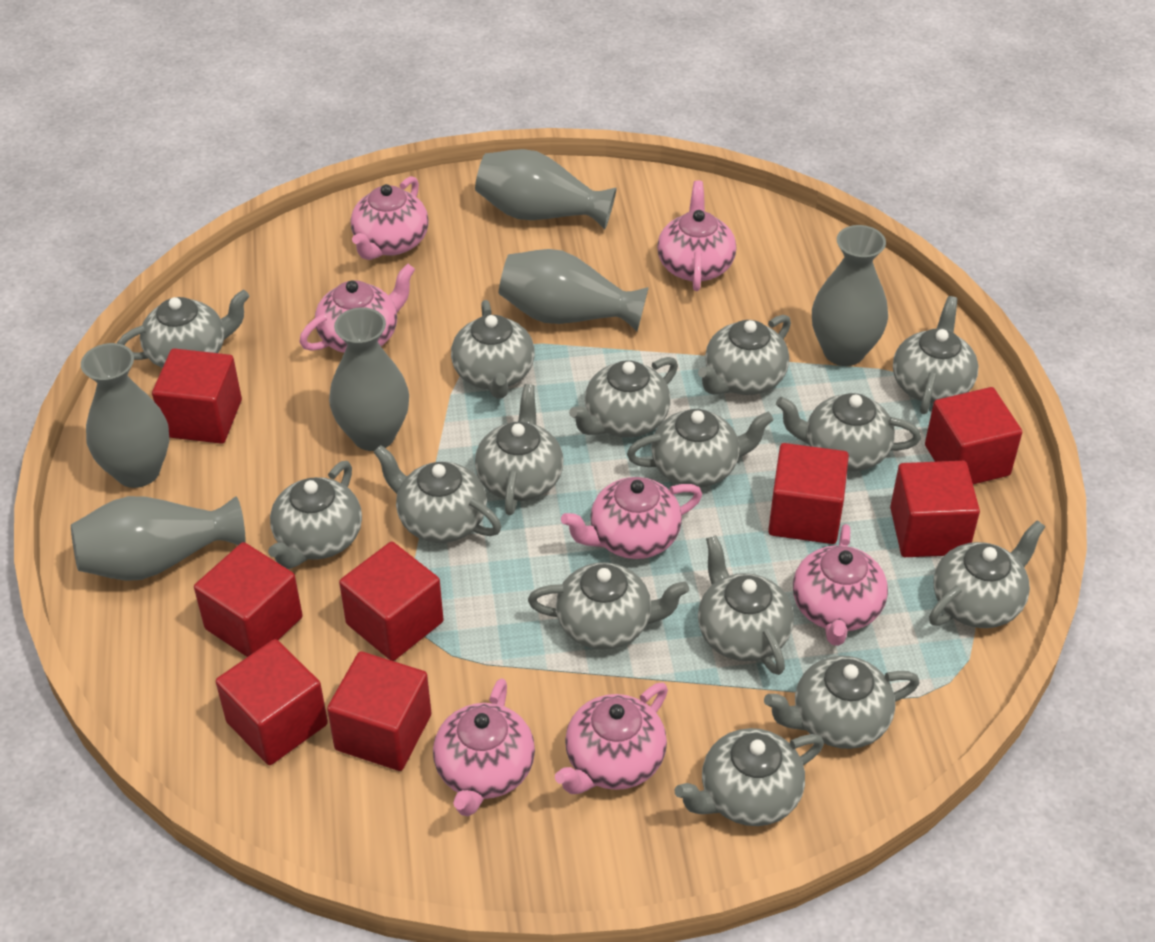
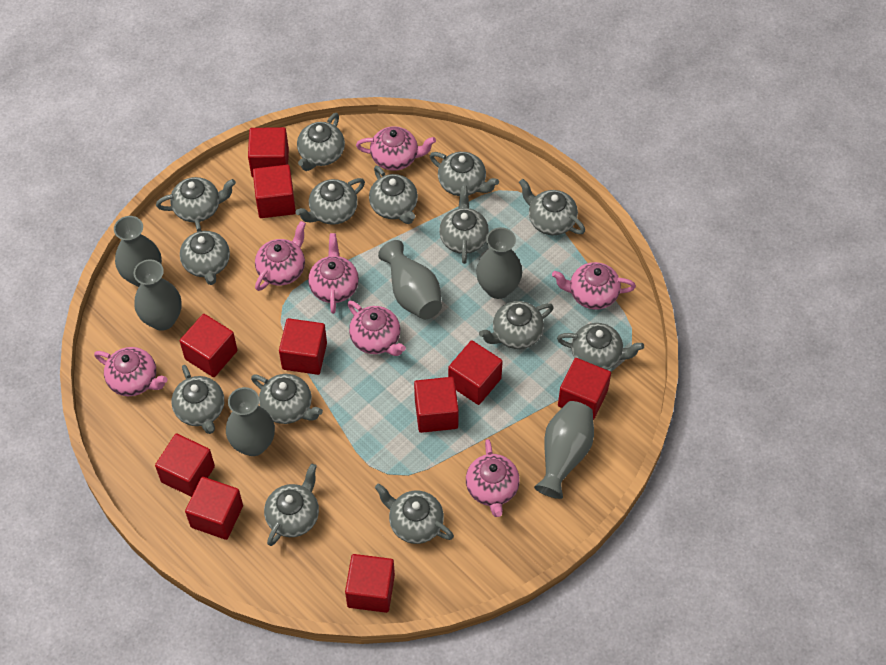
grey teapot: 15 -> 14
red cube: 8 -> 10

